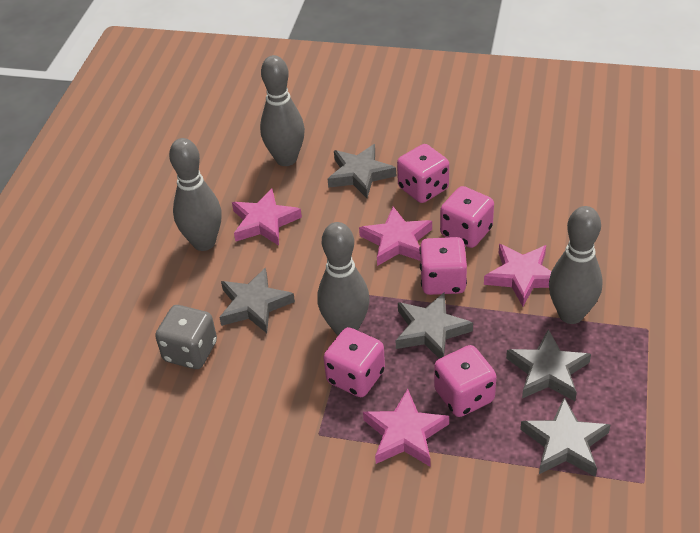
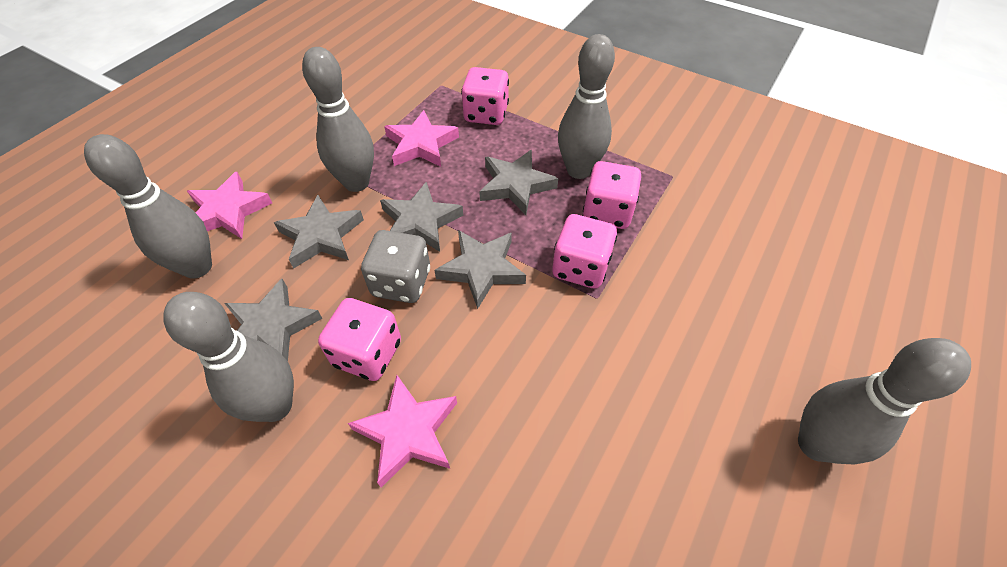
grey bowling pin: 4 -> 5
pink dice: 5 -> 4
pink star: 4 -> 3

